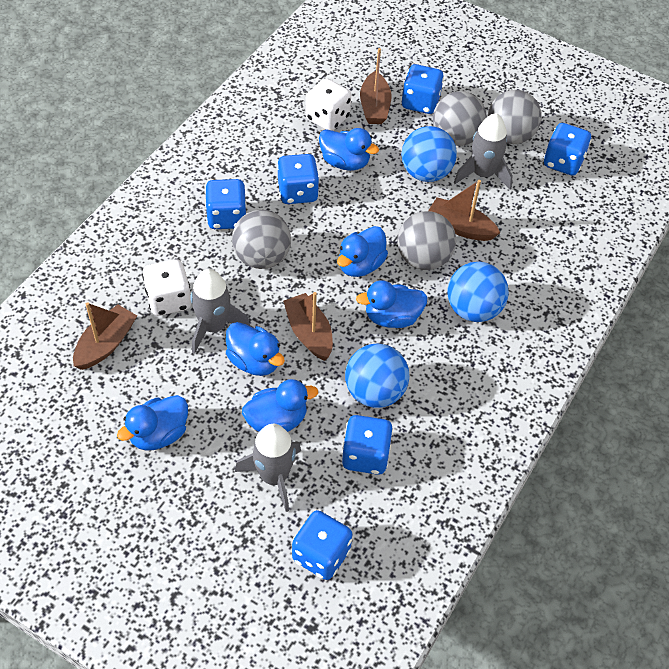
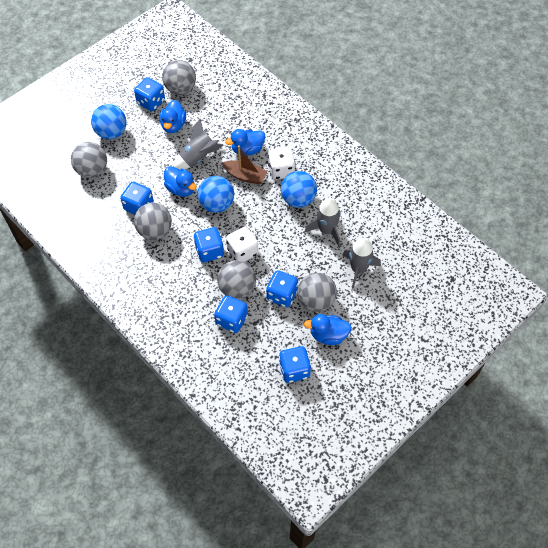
blue duck: 6 -> 4
brown boat: 4 -> 1
grey ball: 4 -> 5

